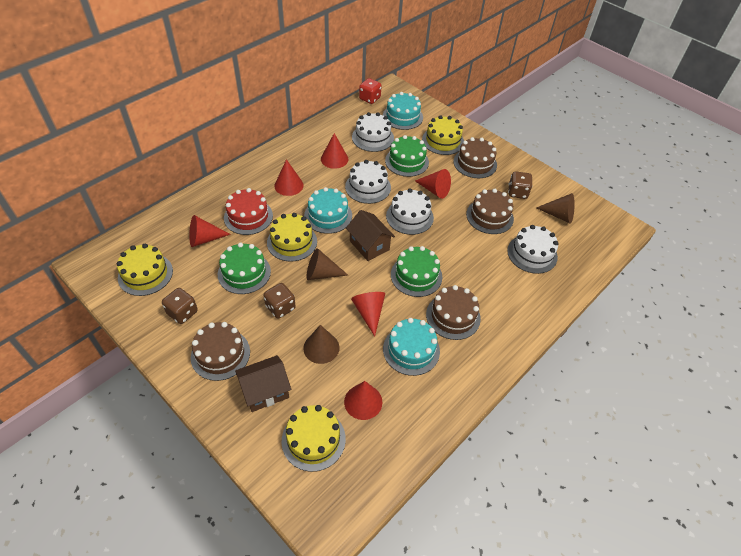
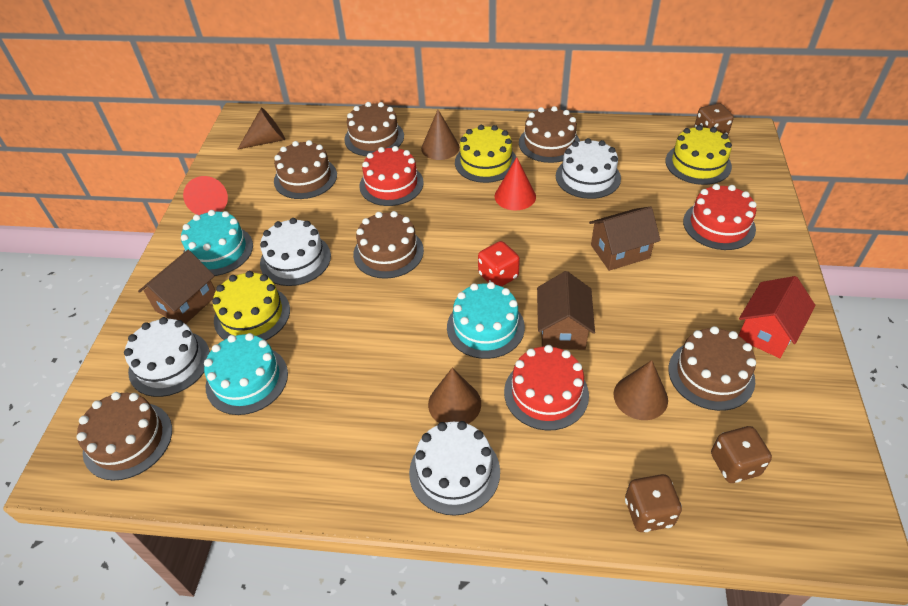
brown cake: 4 -> 6
brown cone: 3 -> 4
brown house: 2 -> 3
green cake: 3 -> 0
red cake: 1 -> 3
red cone: 6 -> 2
red house: 0 -> 1
yellow cake: 4 -> 3

